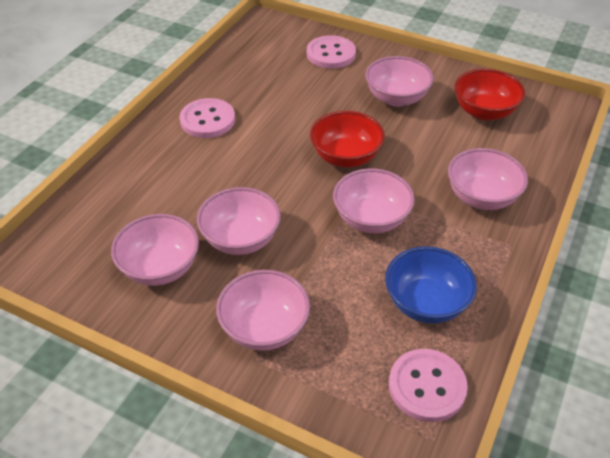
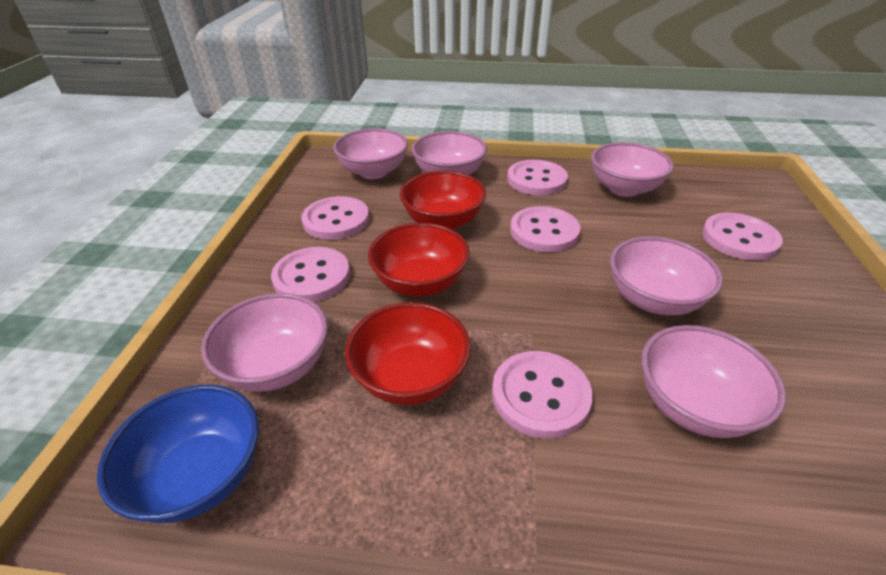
pink button: 3 -> 6
red bowl: 2 -> 3

